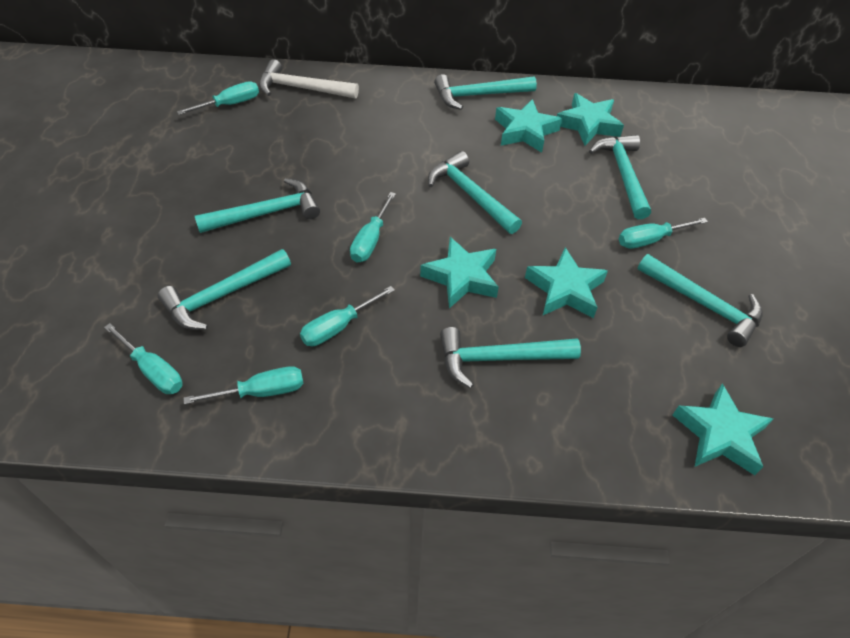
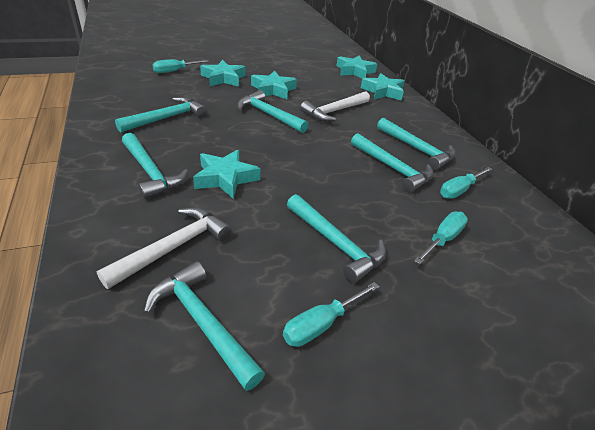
turquoise screwdriver: 6 -> 4
white hammer: 1 -> 2

